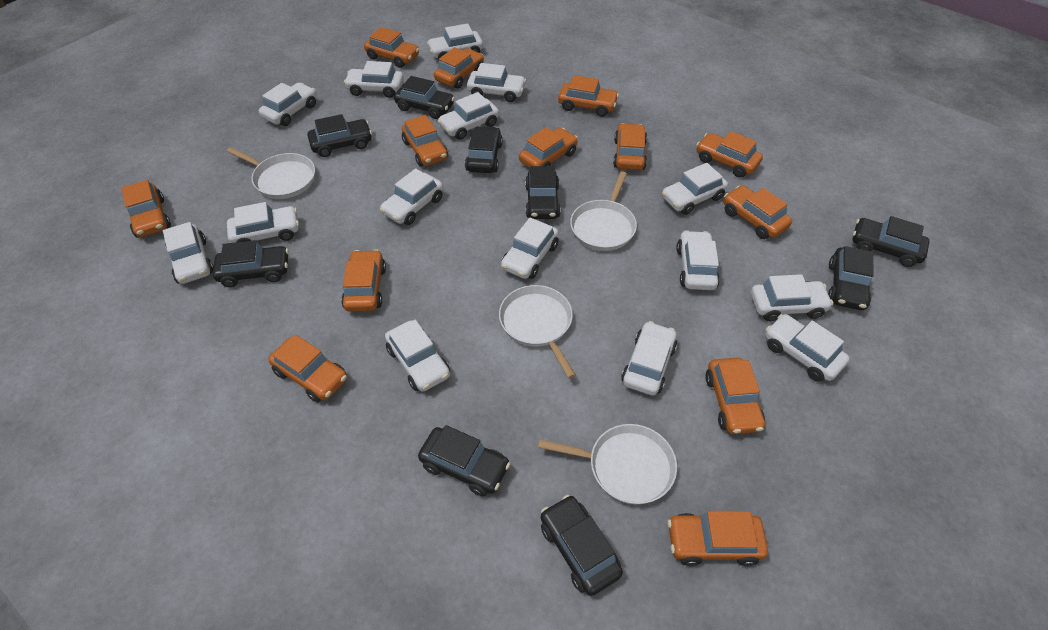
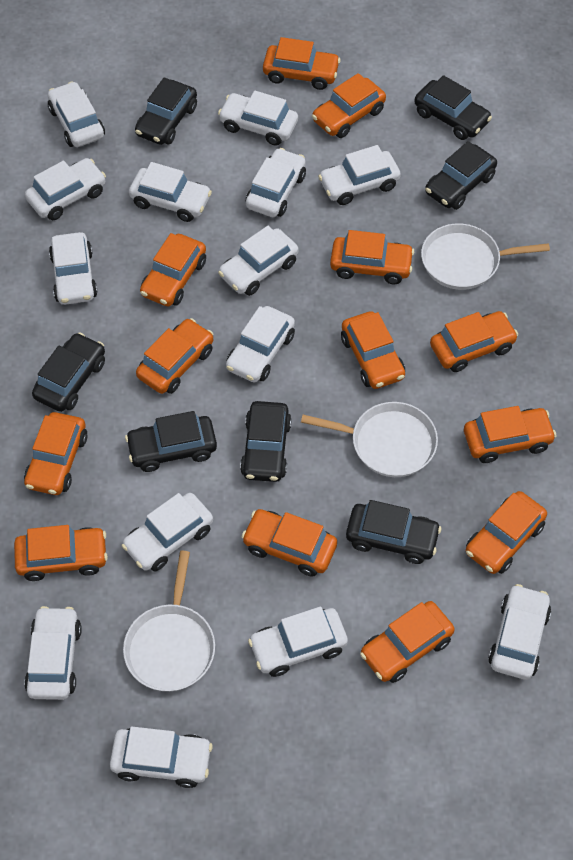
black car: 9 -> 7
white car: 15 -> 14
white pan: 4 -> 3

